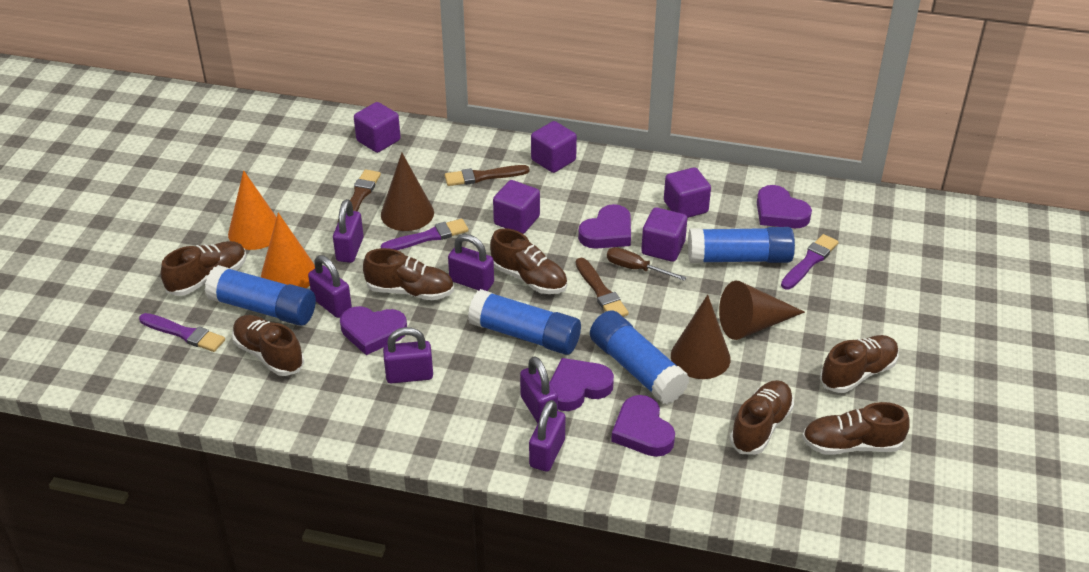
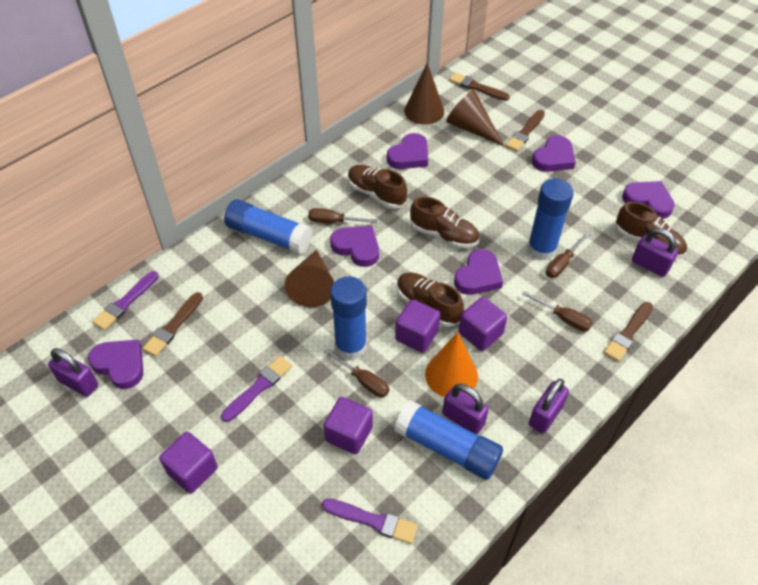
brown brush: 3 -> 4
brown screwdriver: 1 -> 4
brown shoe: 7 -> 4
orange cone: 2 -> 1
purple cube: 5 -> 4
purple heart: 5 -> 6
purple padlock: 6 -> 4

